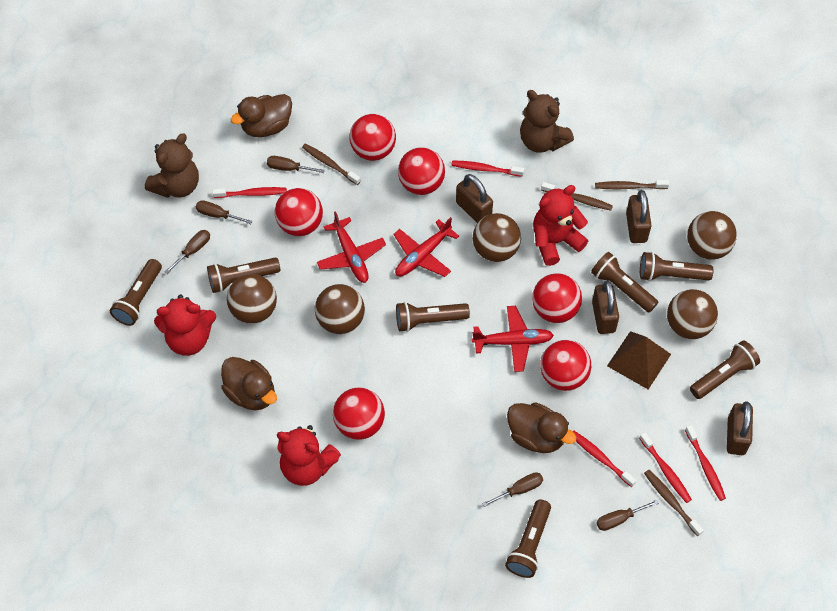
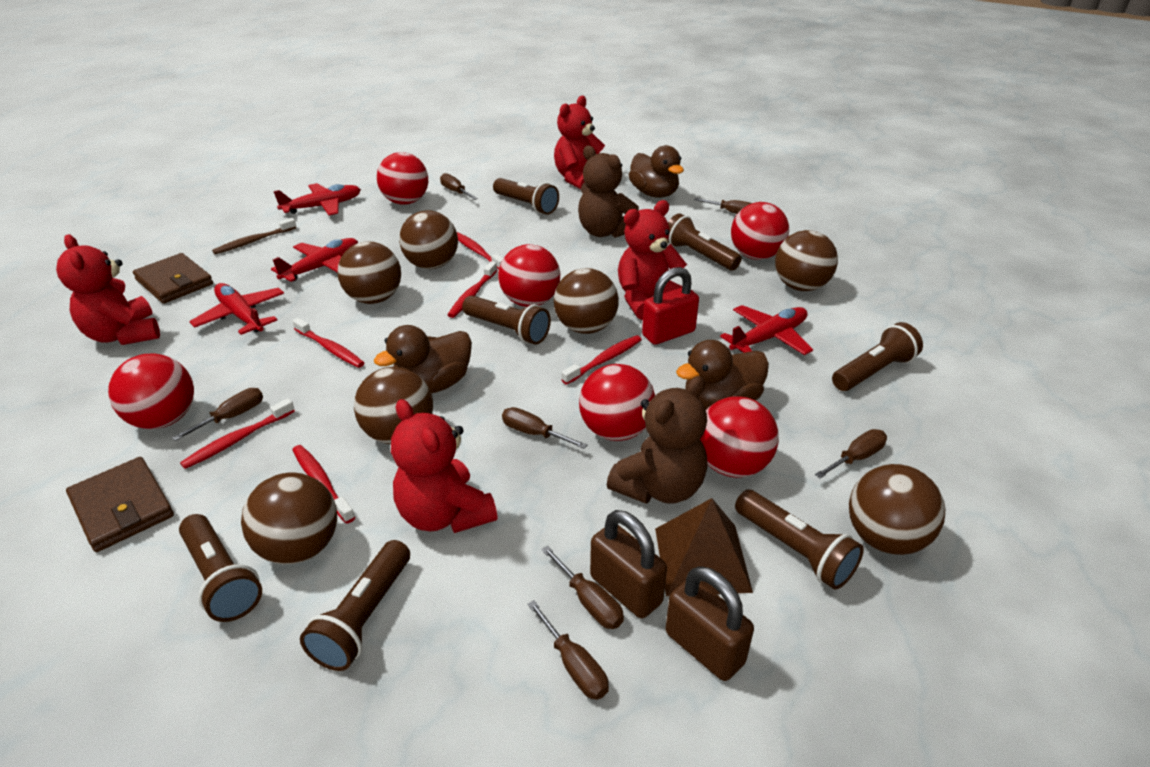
brown ball: 5 -> 7
brown padlock: 4 -> 2
brown screwdriver: 5 -> 7
brown toothbrush: 4 -> 1
brown wallet: 0 -> 2
red padlock: 0 -> 1
red plane: 3 -> 4
red teddy bear: 3 -> 4
red toothbrush: 5 -> 6

